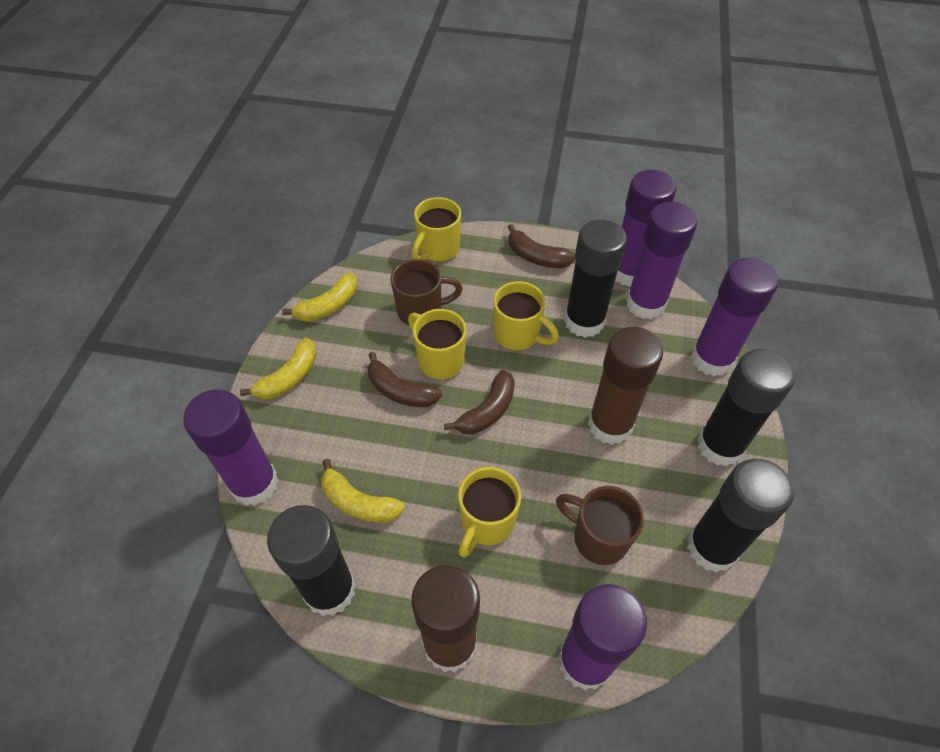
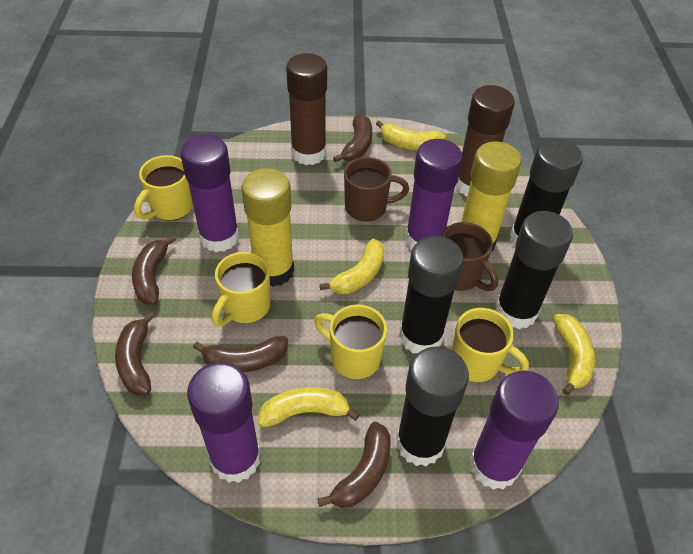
brown banana: 3 -> 5
purple glue stick: 5 -> 4
yellow banana: 3 -> 4
yellow glue stick: 0 -> 2

